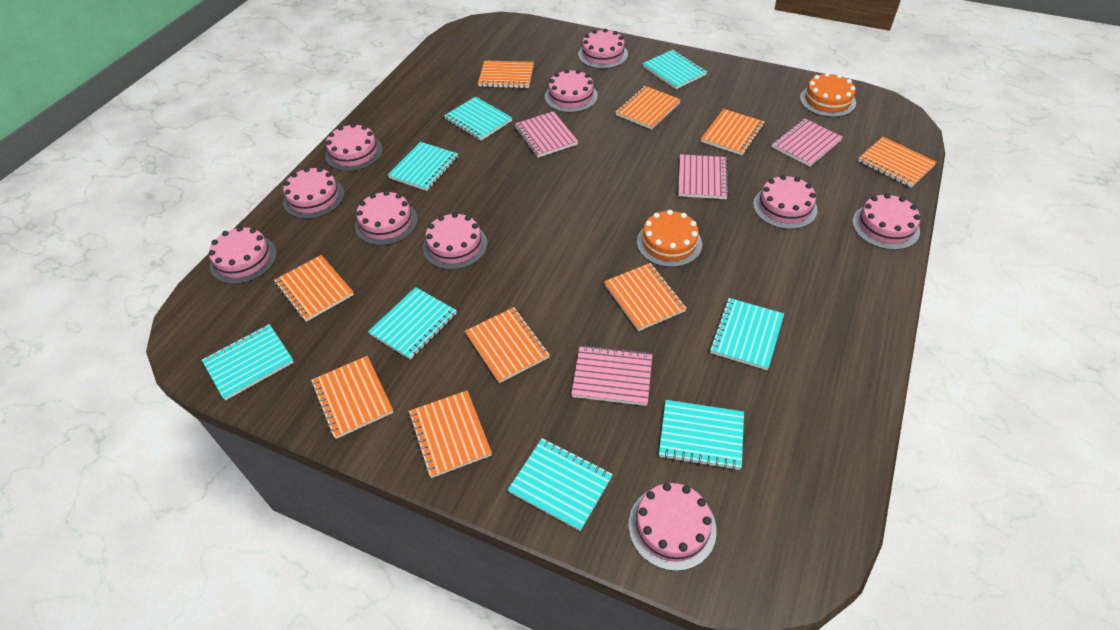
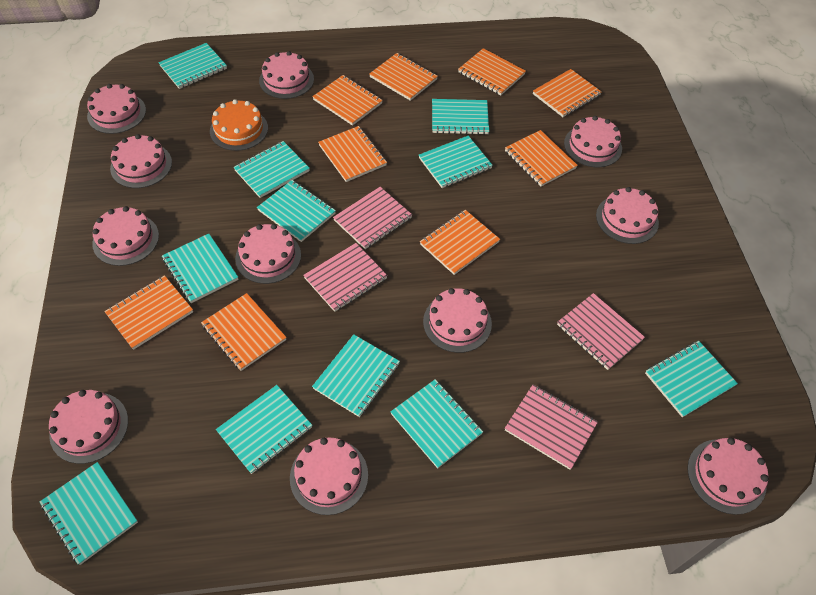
orange cake: 2 -> 1
pink cake: 10 -> 11
turquoise notebook: 8 -> 11

